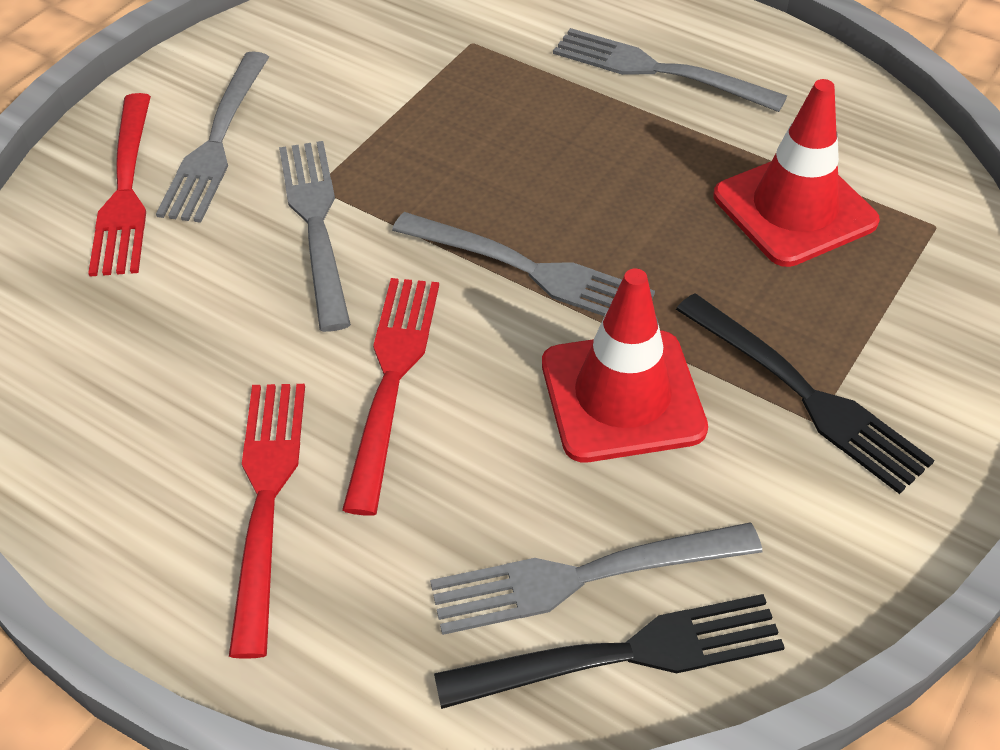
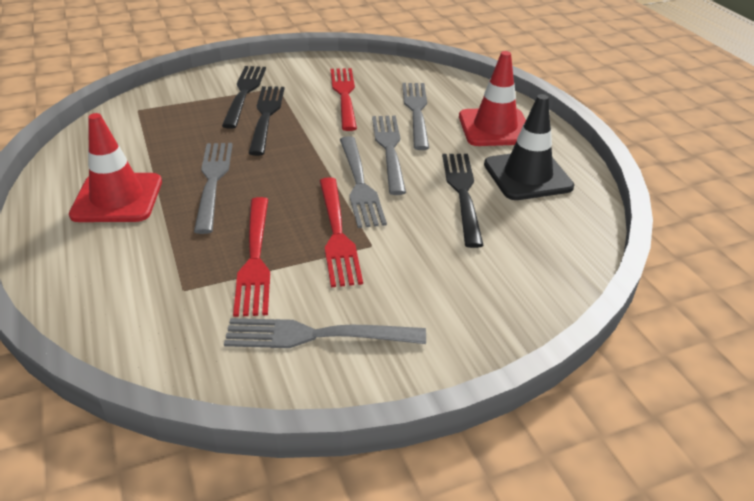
black fork: 2 -> 3
black traffic cone: 0 -> 1

